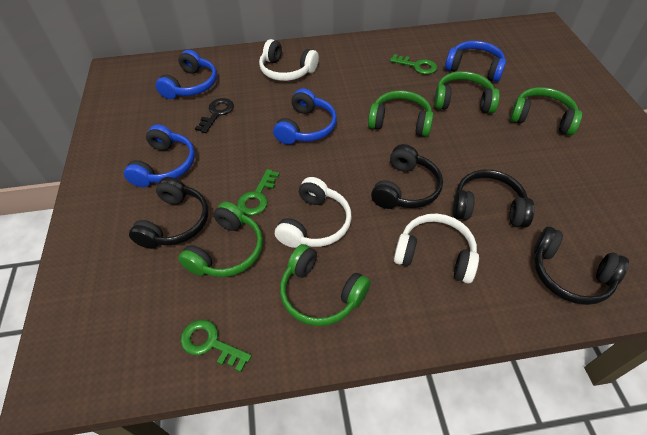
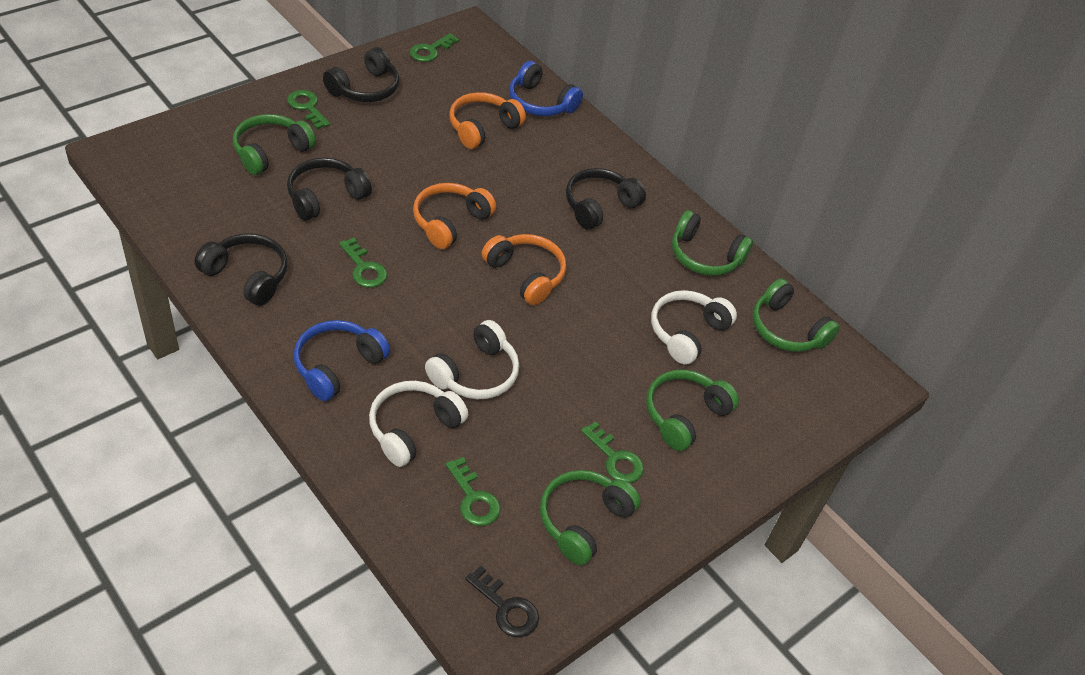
blue headphones: 4 -> 2
green key: 3 -> 5
orange headphones: 0 -> 3

